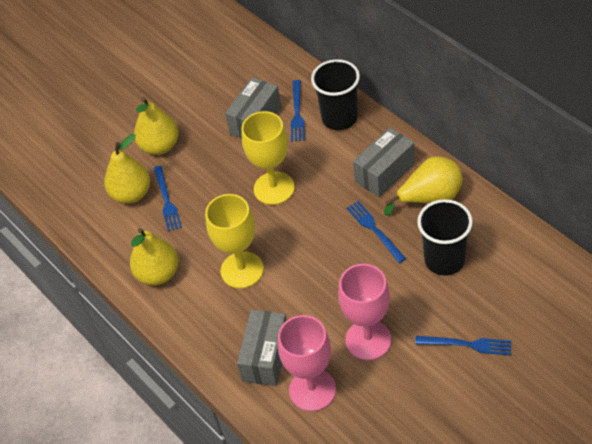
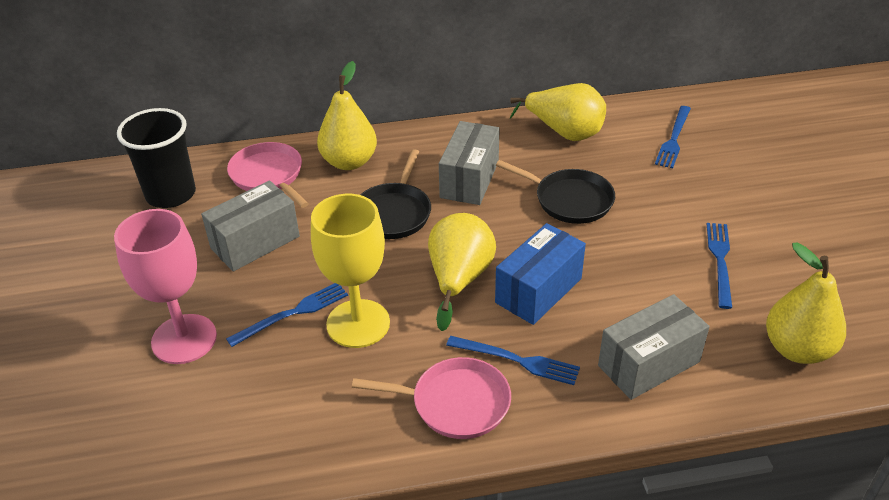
black cup: 2 -> 1
black pan: 0 -> 2
blue box: 0 -> 1
pink goblet: 2 -> 1
pink pan: 0 -> 2
yellow goblet: 2 -> 1

